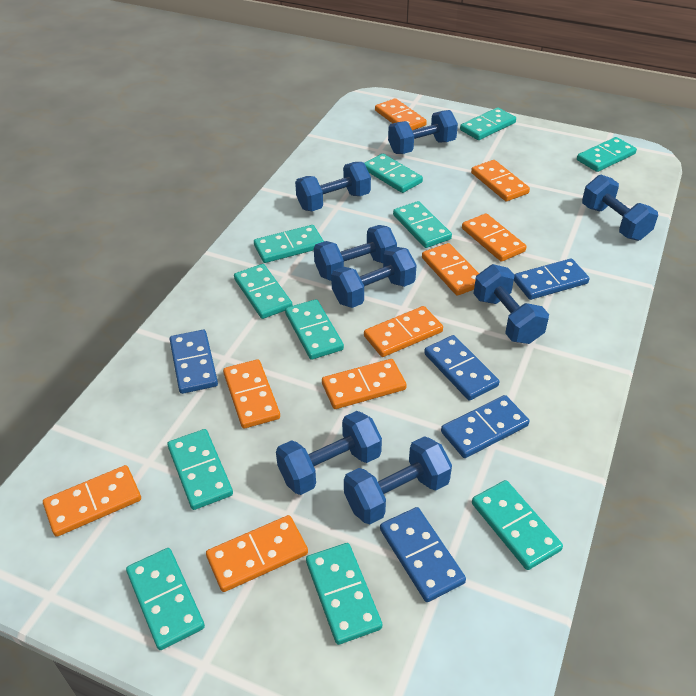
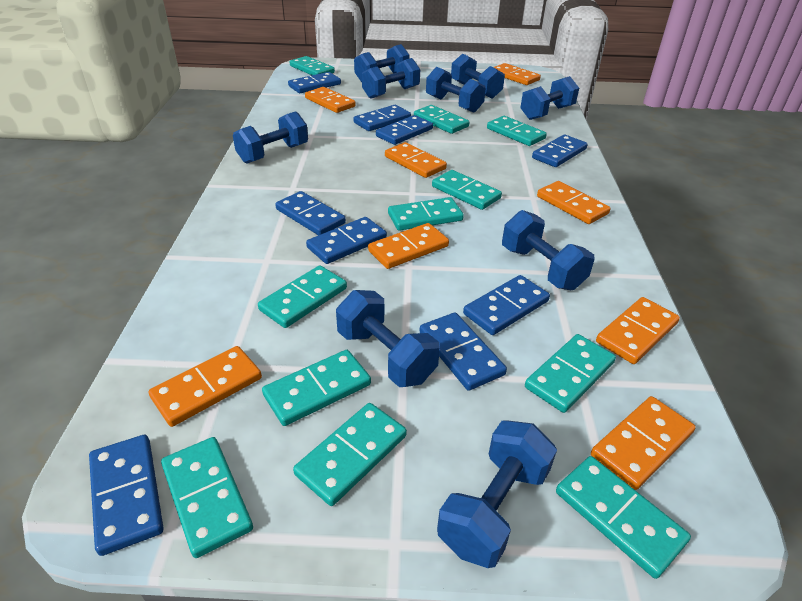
blue domino: 5 -> 9
blue dumbbell: 8 -> 9
orange domino: 9 -> 8

